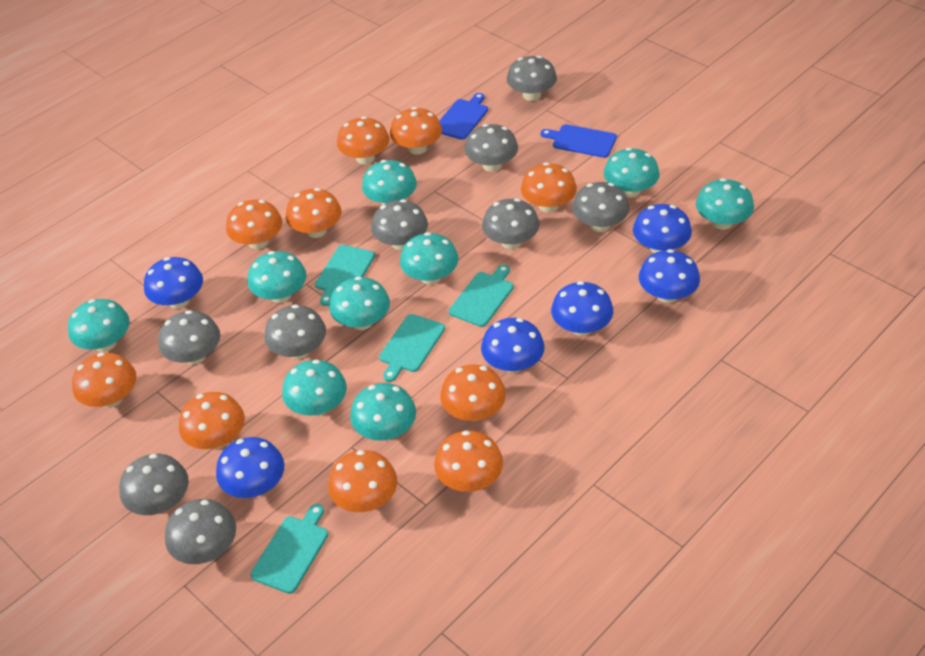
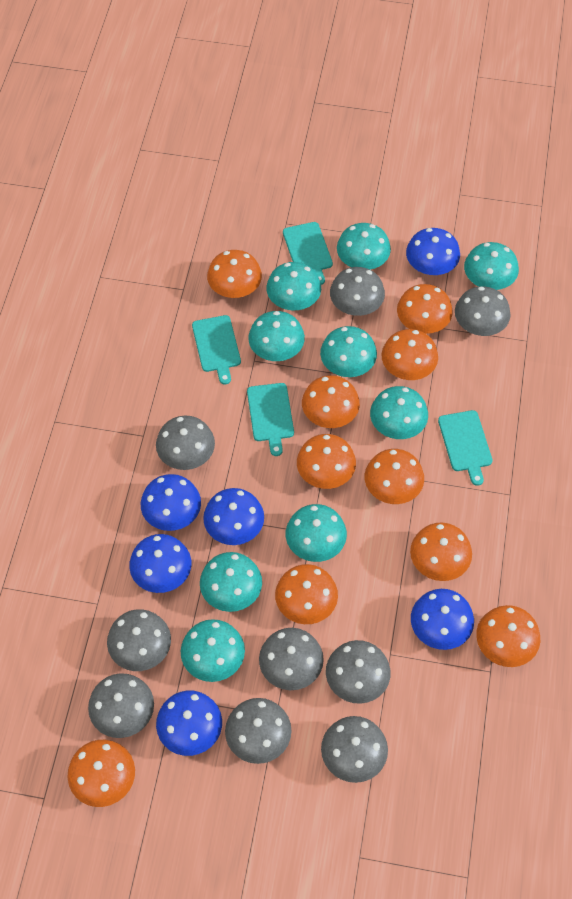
blue cutting board: 2 -> 0

